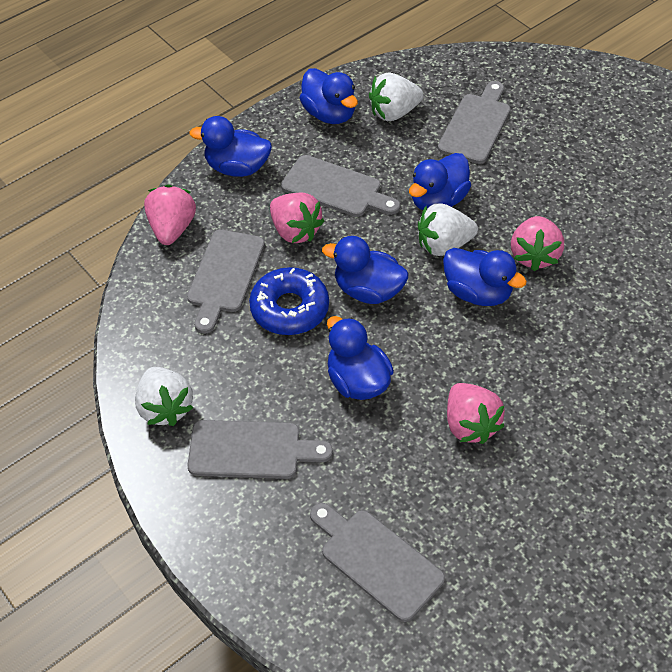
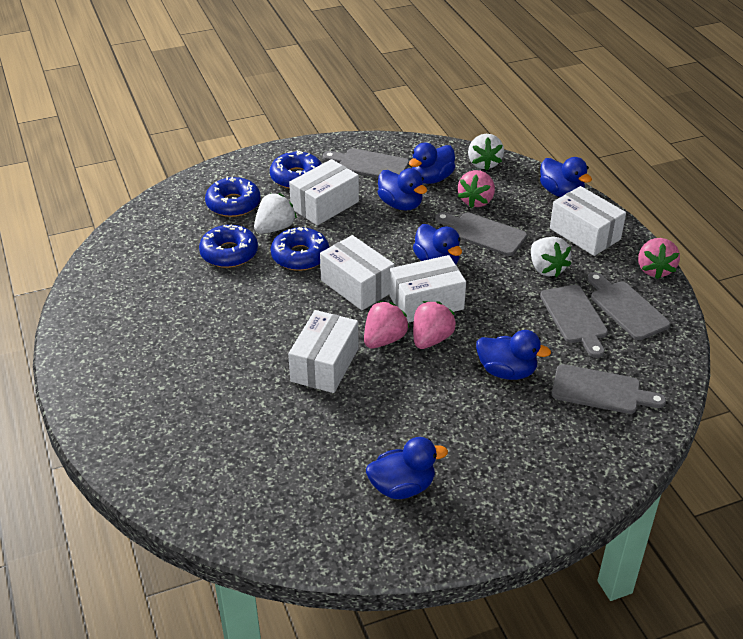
blue donut: 1 -> 4
white box: 0 -> 5

